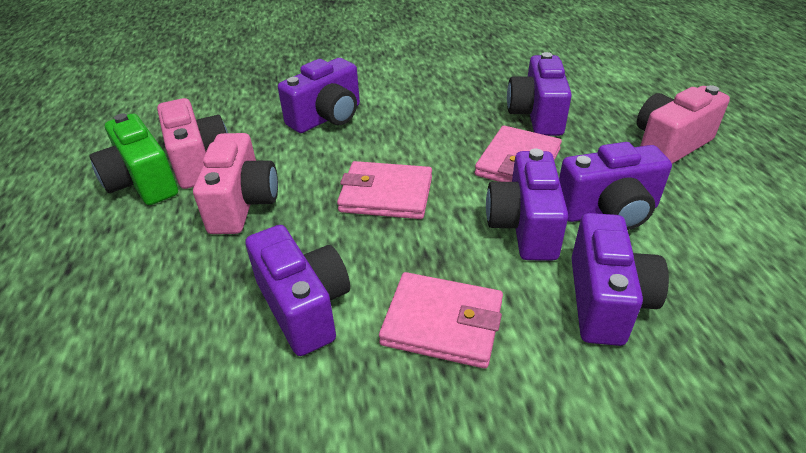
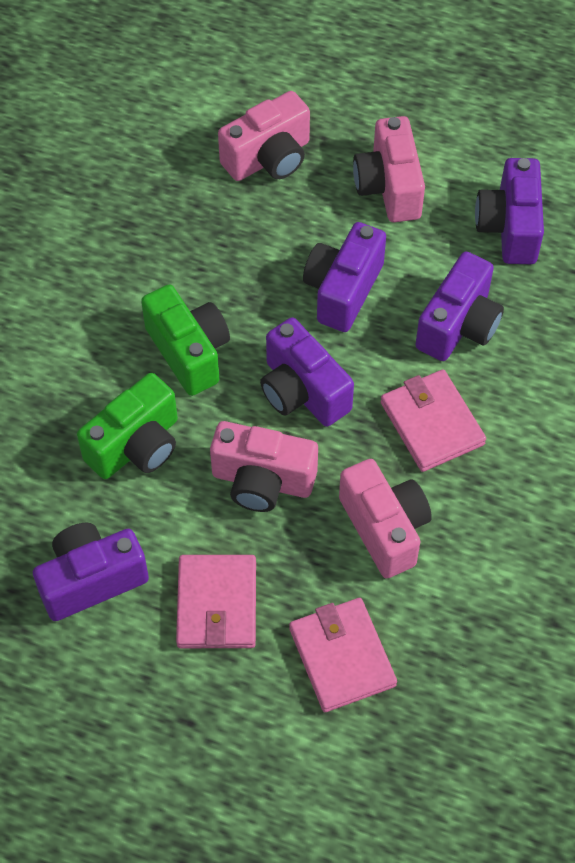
green camera: 1 -> 2
pink camera: 3 -> 4
purple camera: 6 -> 5

